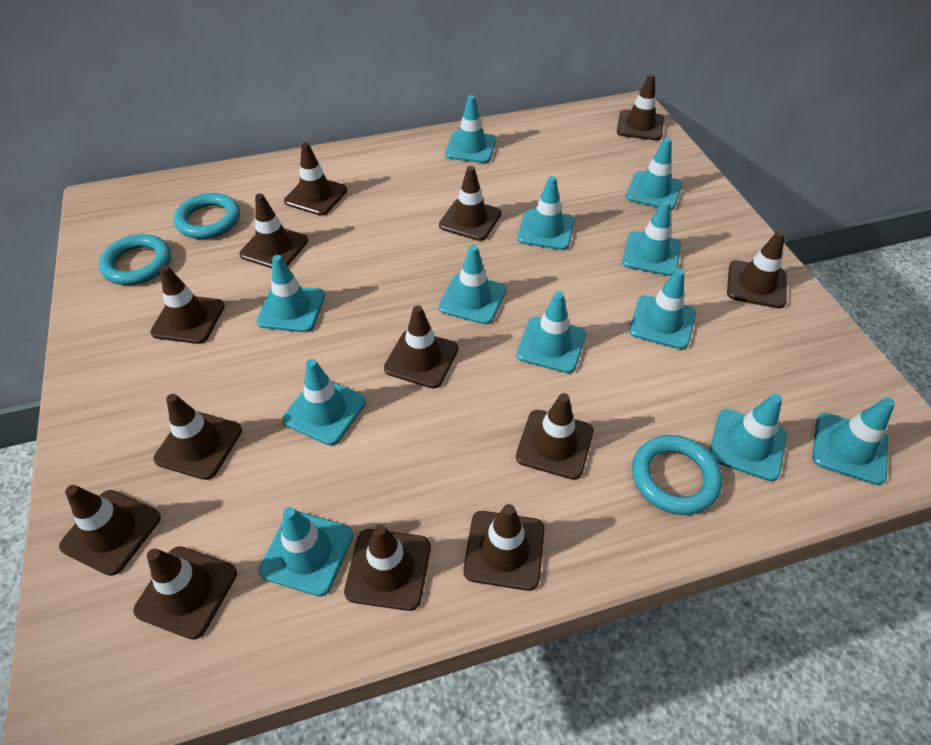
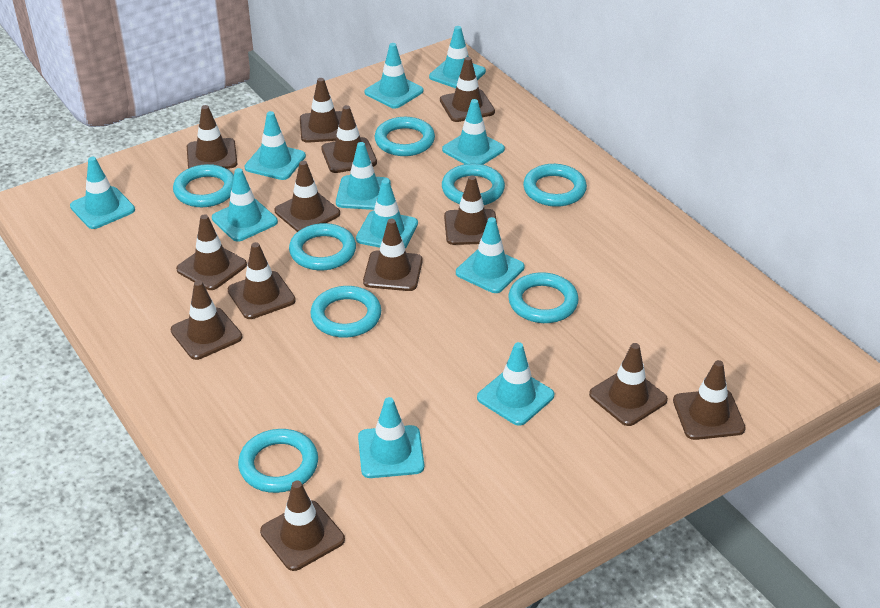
turquoise ring: 3 -> 8
turquoise traffic cone: 12 -> 11

